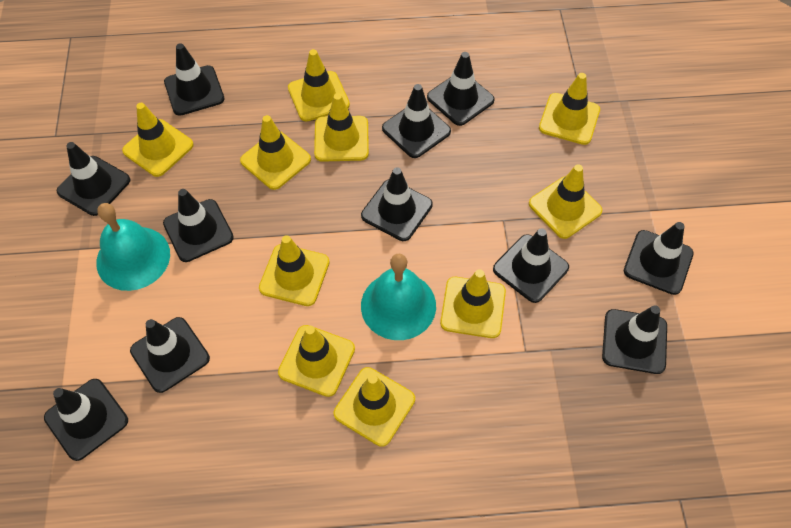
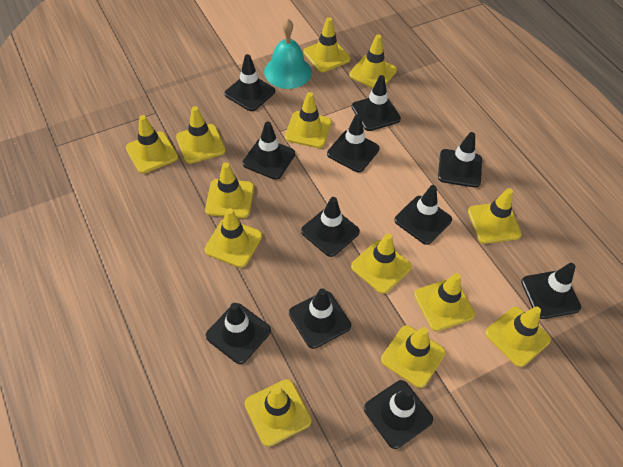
turquoise bell: 2 -> 1
yellow traffic cone: 10 -> 13

